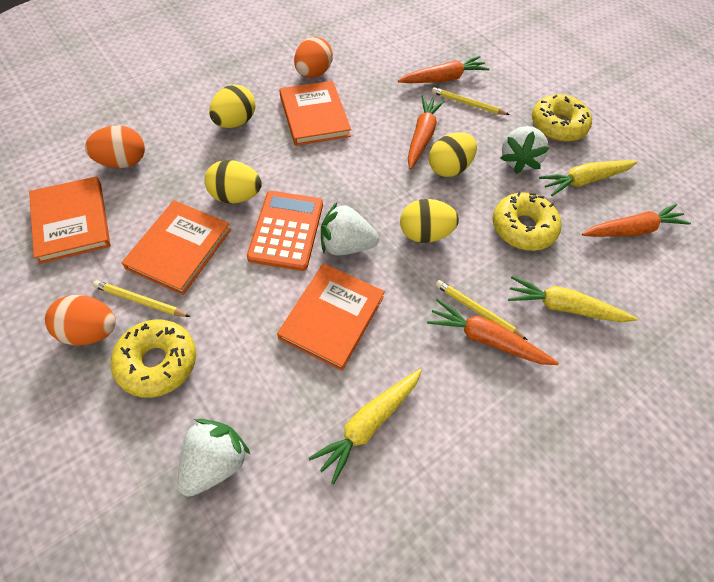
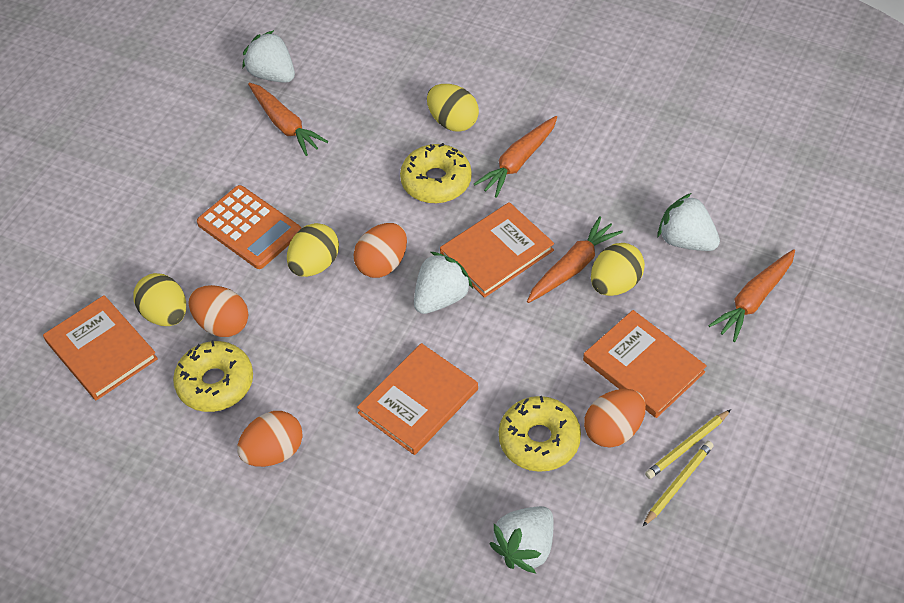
orange egg: 3 -> 4
white strawberry: 3 -> 4
yellow carrot: 3 -> 0
yellow pencil: 3 -> 2

